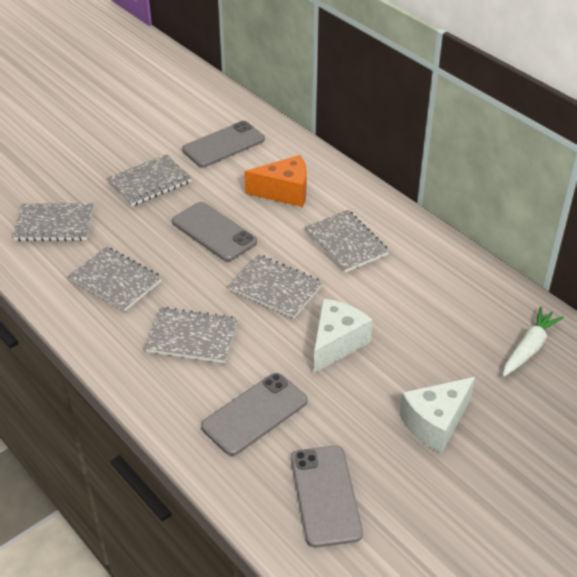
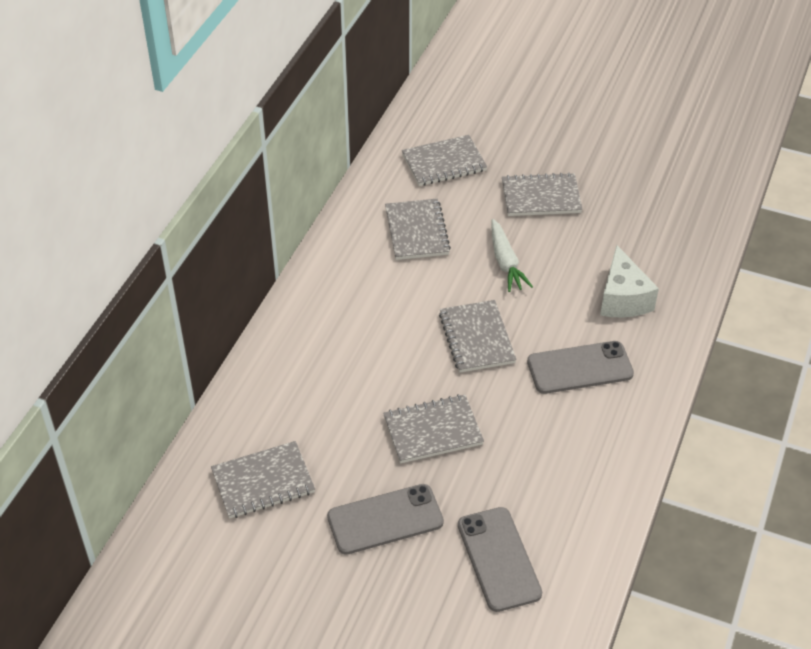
grey phone: 4 -> 3
orange cheese: 1 -> 0
white cheese: 2 -> 1

